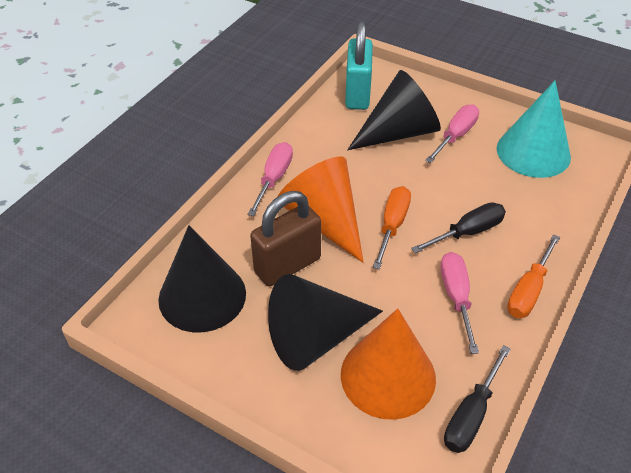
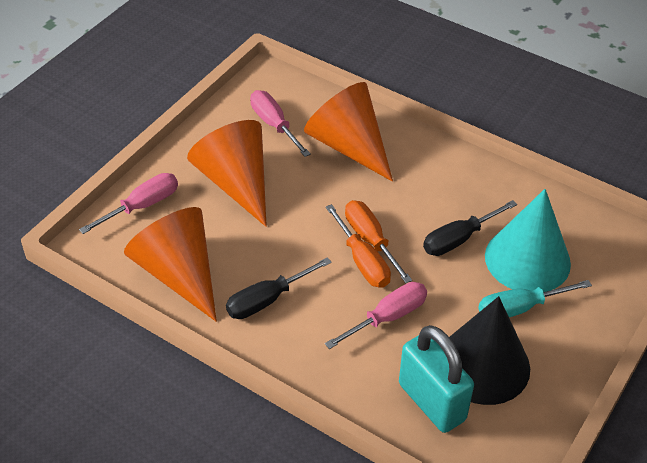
black cone: 3 -> 1
brown padlock: 1 -> 0
orange cone: 2 -> 3
turquoise screwdriver: 0 -> 1

